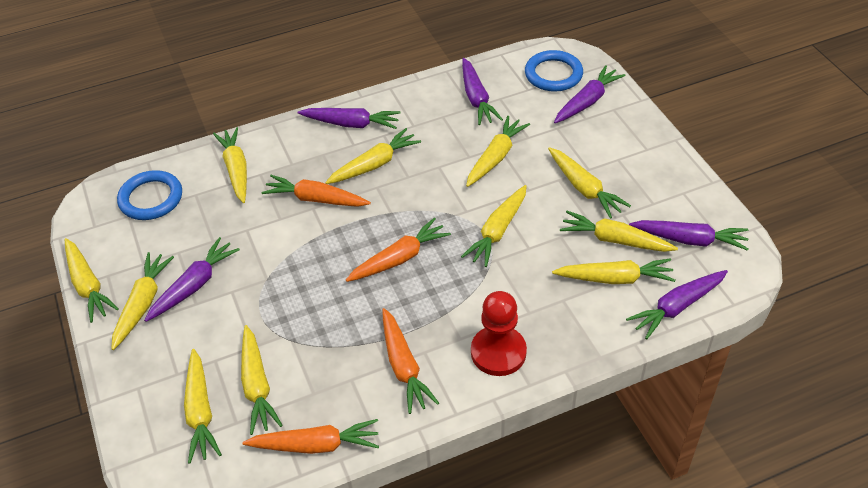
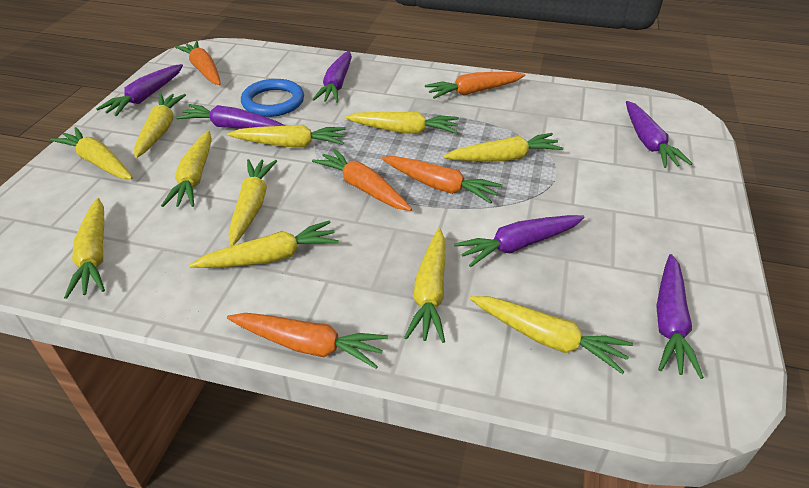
blue ring: 2 -> 1
orange carrot: 4 -> 5
red pawn: 1 -> 0

